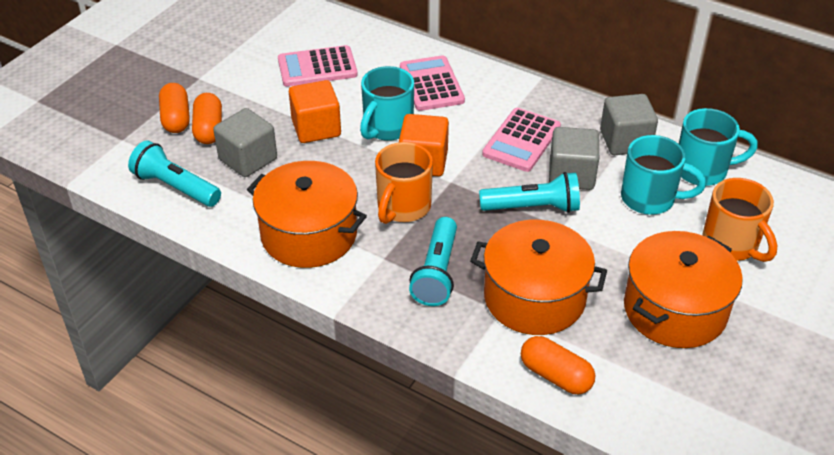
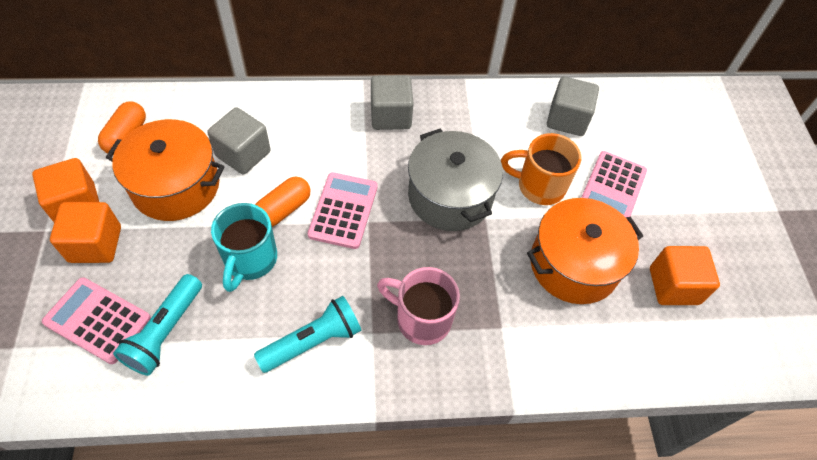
grey pot: 0 -> 1
orange capsule: 3 -> 2
orange cube: 2 -> 3
orange mug: 2 -> 1
orange pot: 3 -> 2
pink mug: 0 -> 1
turquoise flashlight: 3 -> 2
turquoise mug: 3 -> 1

